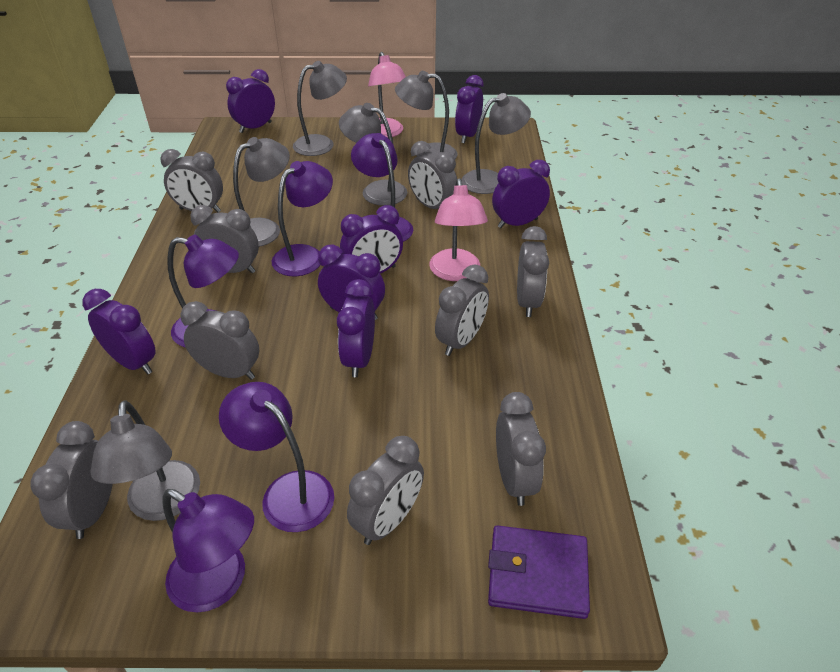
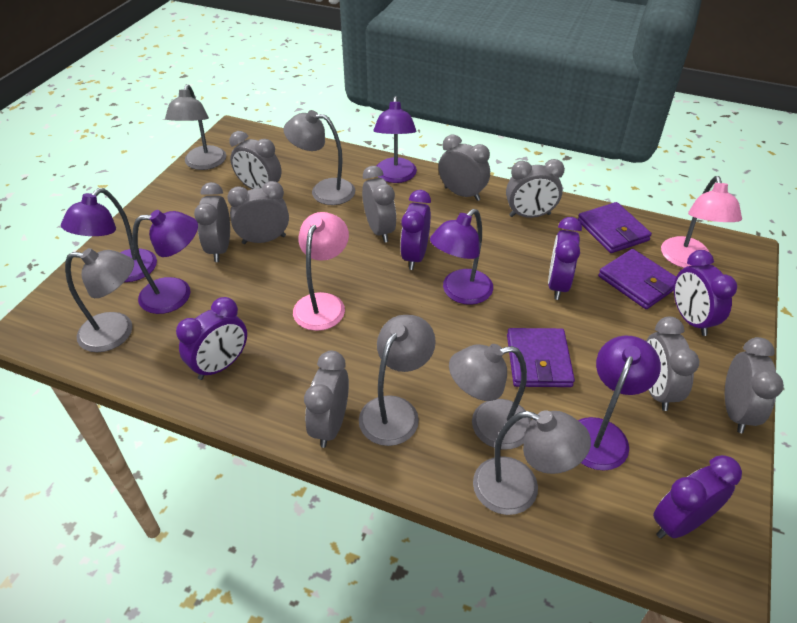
purple clock: 7 -> 5
purple wallet: 1 -> 3

